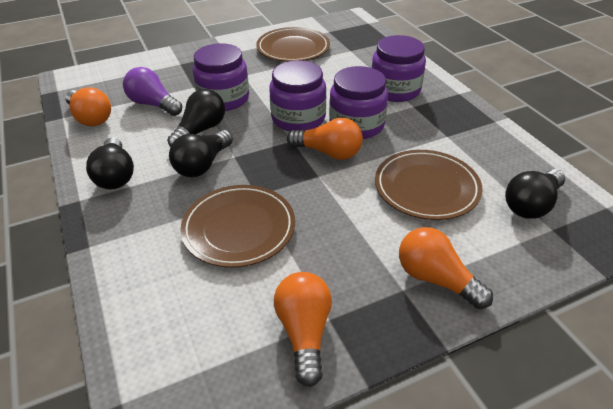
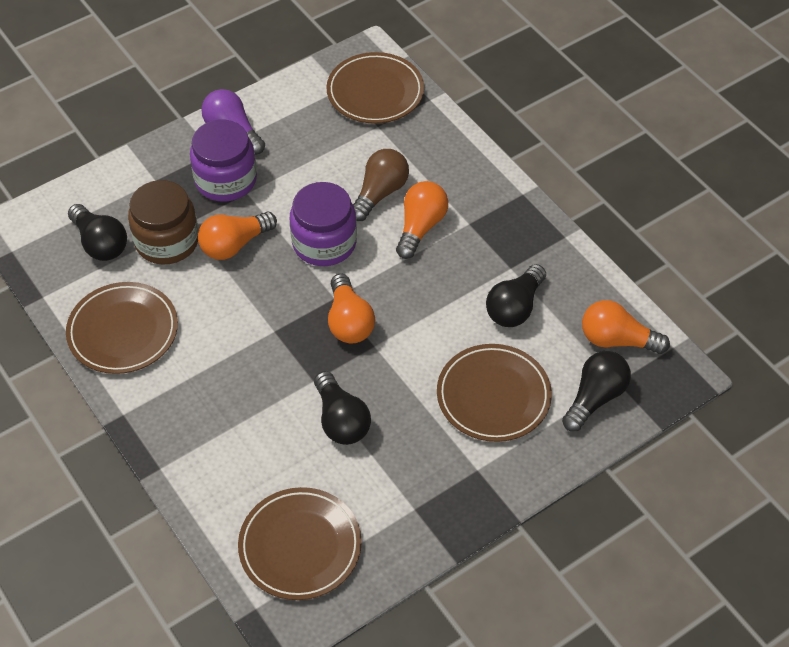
brown jar: 0 -> 1
brown light bulb: 0 -> 1
brown plate: 3 -> 4
purple jar: 4 -> 2

